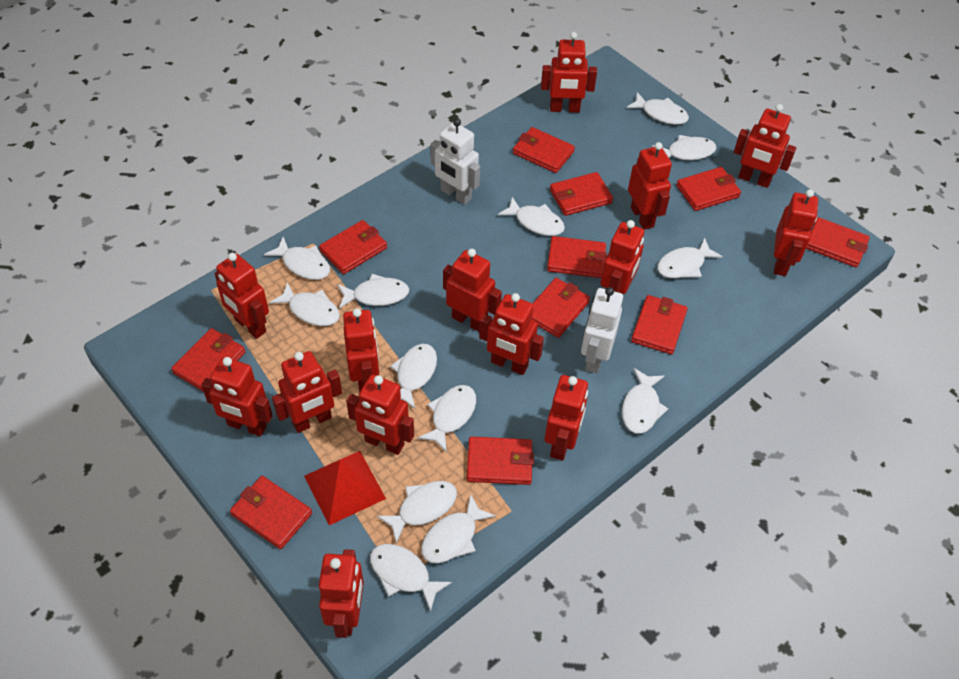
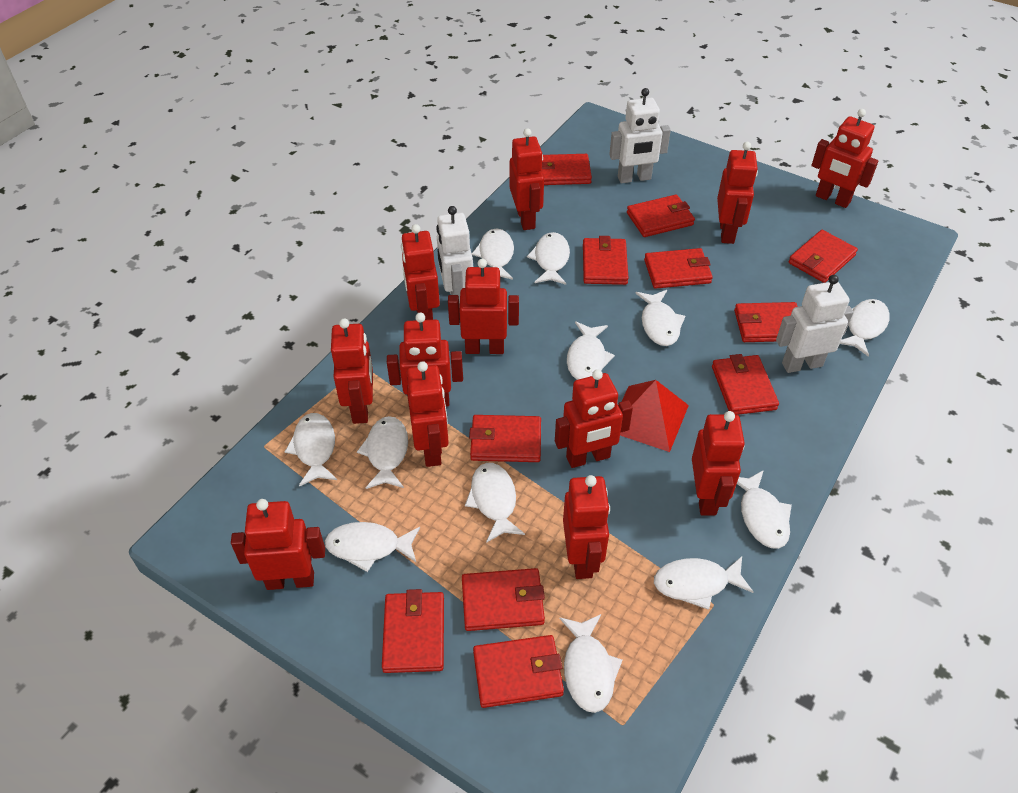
red robot: 14 -> 12
white fish: 13 -> 12
white robot: 2 -> 3

